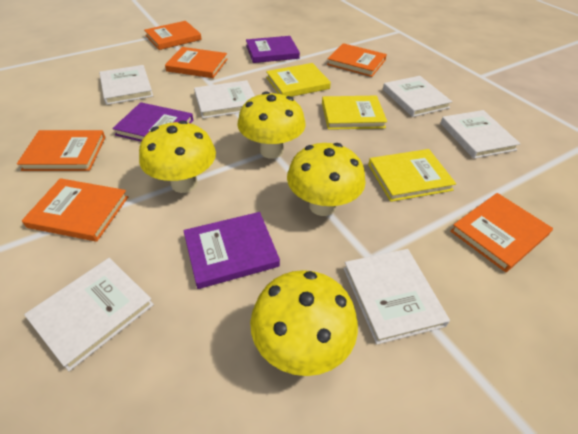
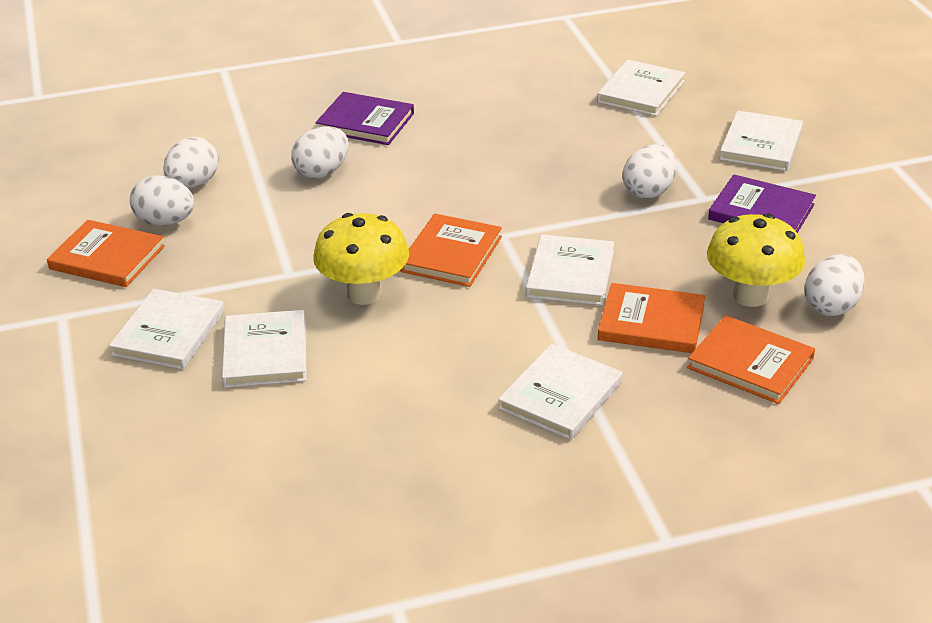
orange book: 6 -> 4
purple book: 3 -> 2
white egg: 0 -> 5
yellow book: 3 -> 0
yellow mushroom: 4 -> 2

